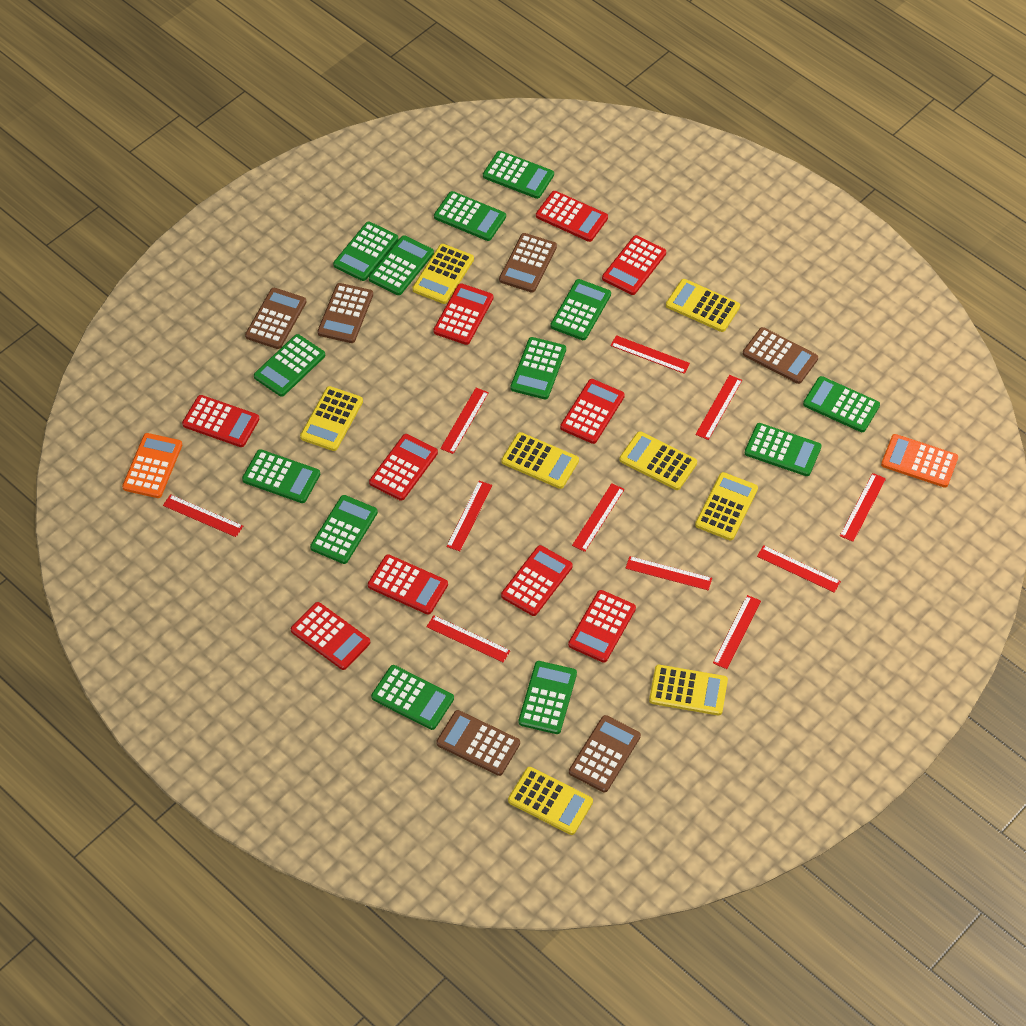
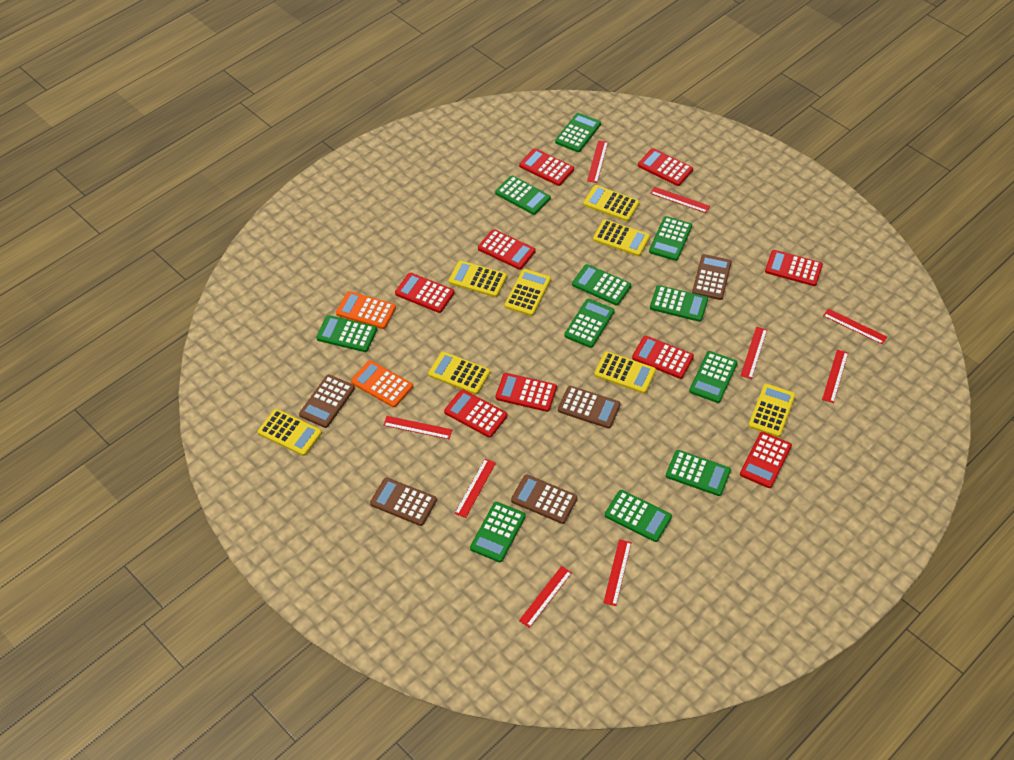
brown calculator: 6 -> 5
green calculator: 13 -> 11
red calculator: 10 -> 9
red ruler: 11 -> 9

